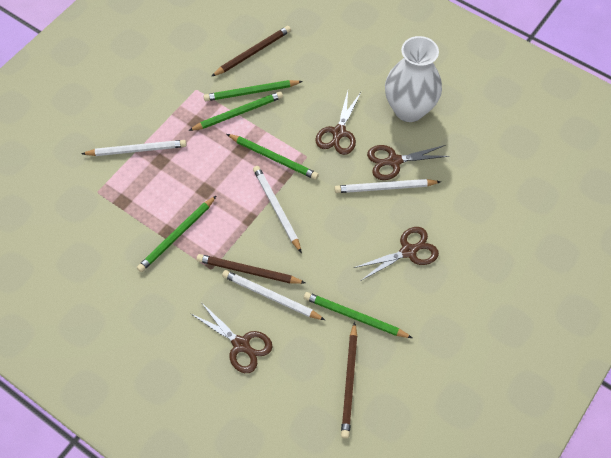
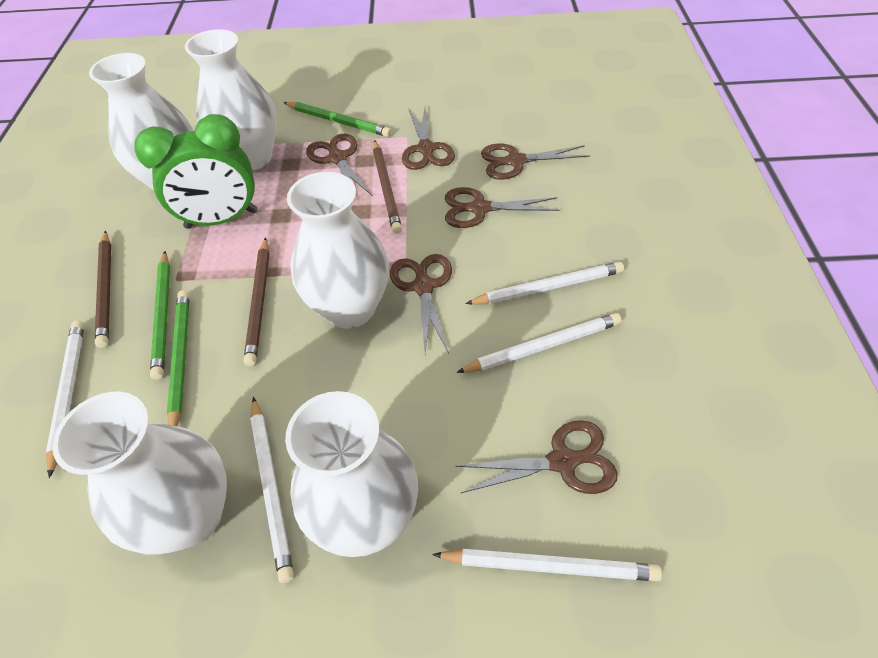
brown scissors: 4 -> 6
green clock: 0 -> 1
green pencil: 5 -> 3
white pencil: 4 -> 5
white vase: 1 -> 5

